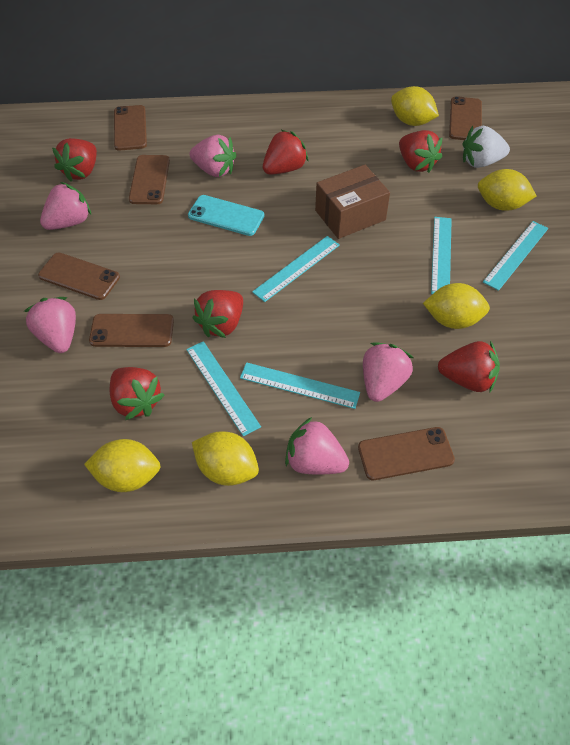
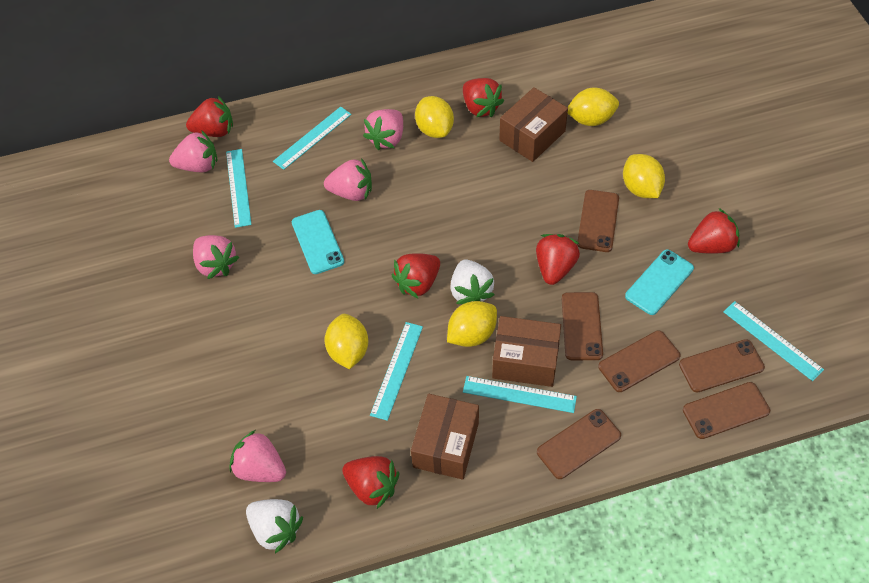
brown box: 1 -> 3
turquoise phone: 1 -> 2
white strawberry: 1 -> 2

